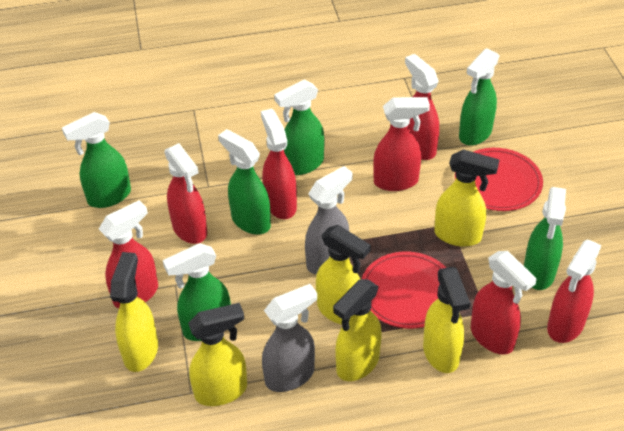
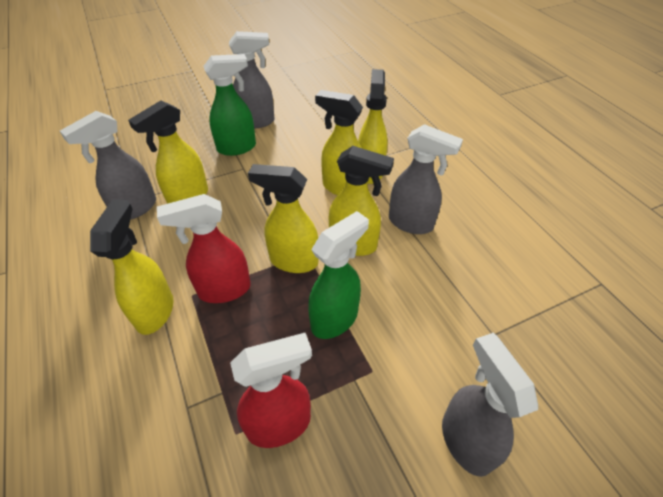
green spray bottle: 6 -> 2
grey spray bottle: 2 -> 4
red plate: 2 -> 0
red spray bottle: 7 -> 2

